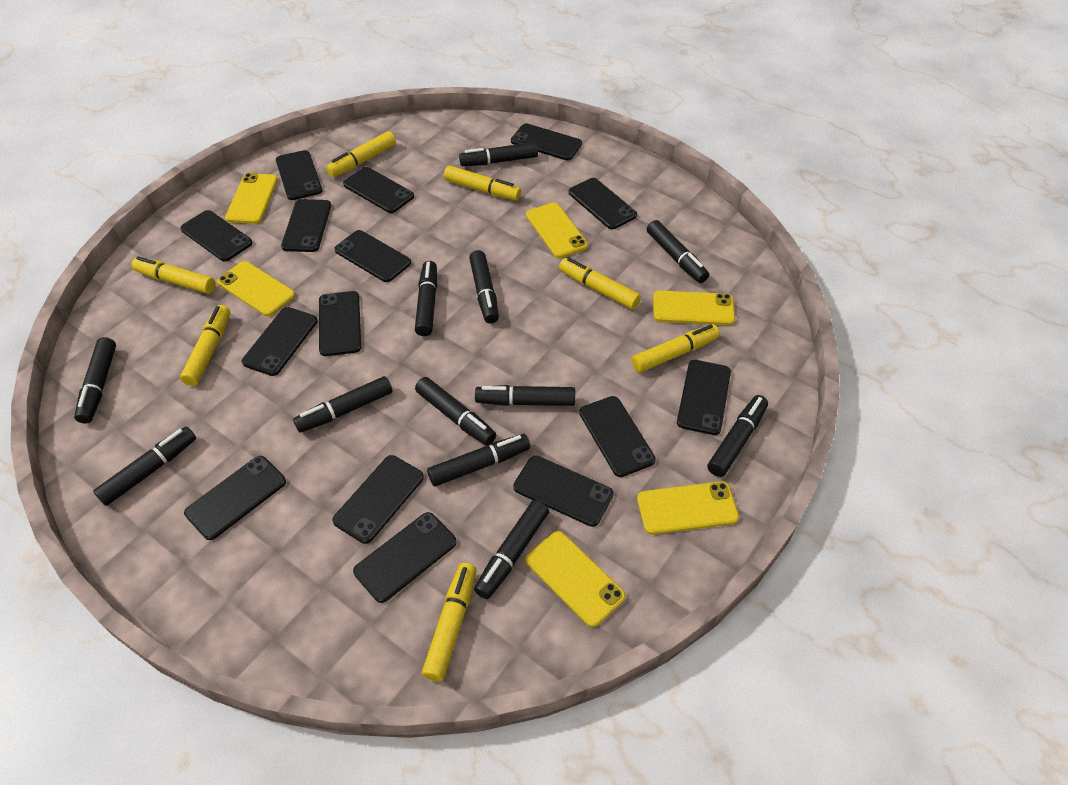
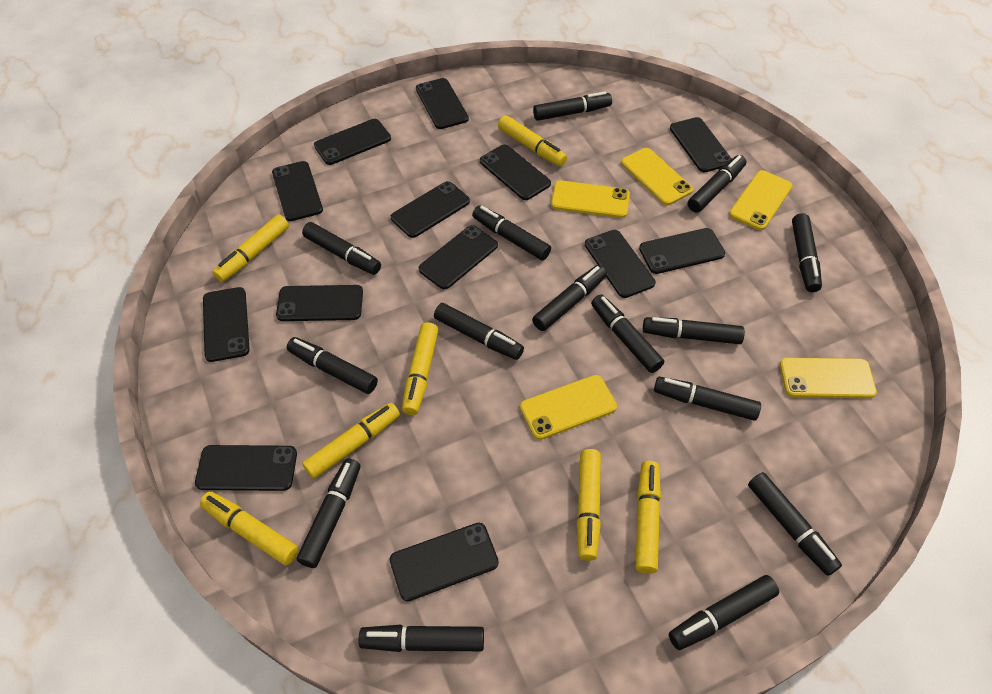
black marker: 12 -> 15
black phone: 15 -> 13
yellow phone: 6 -> 5

